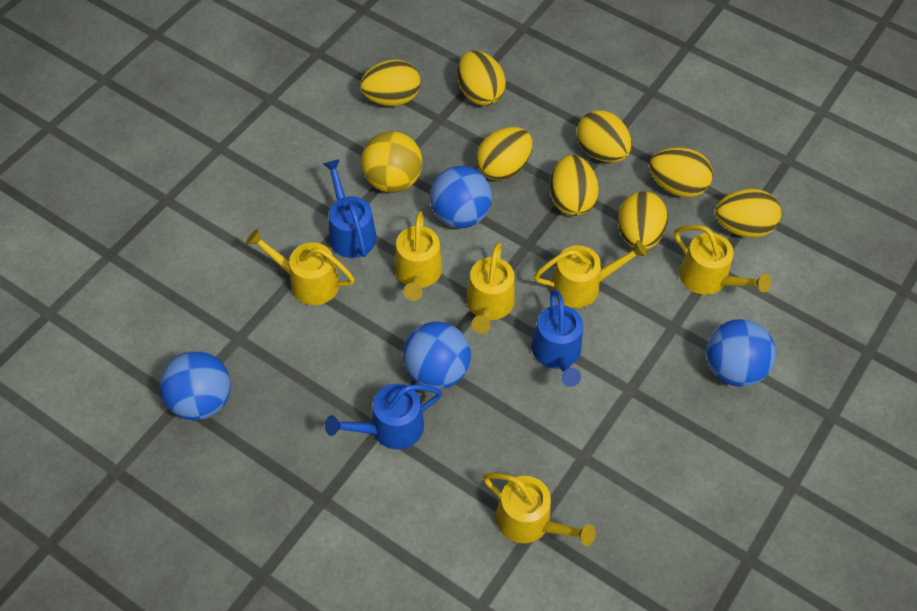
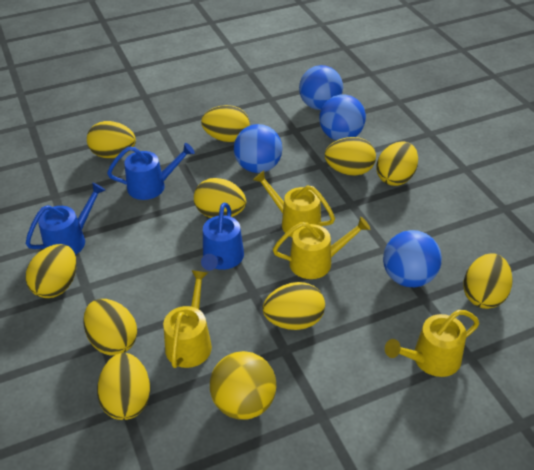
yellow egg: 8 -> 10
yellow watering can: 6 -> 4

